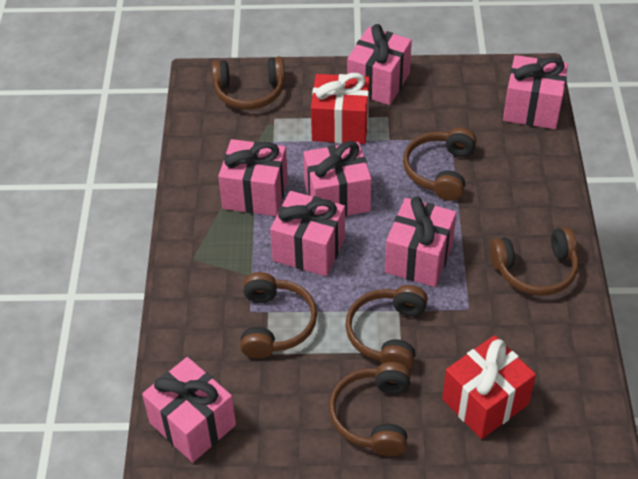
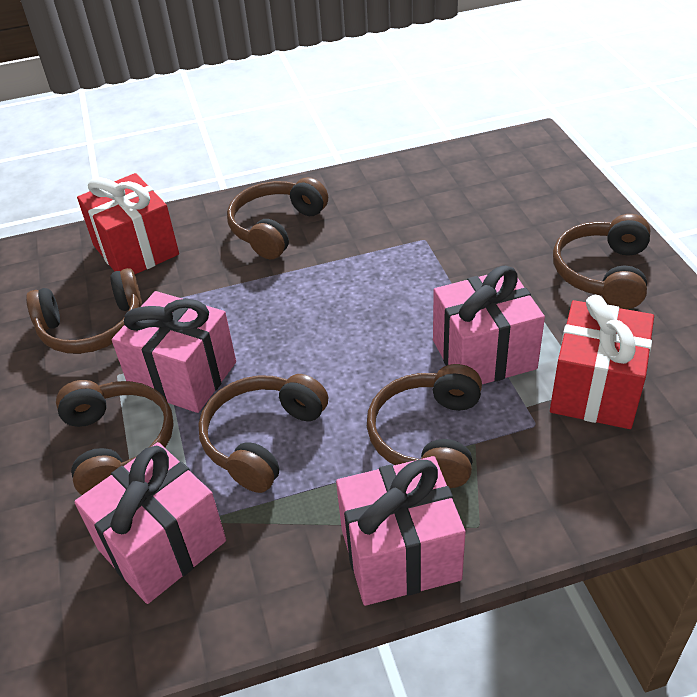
pink gift: 7 -> 4

